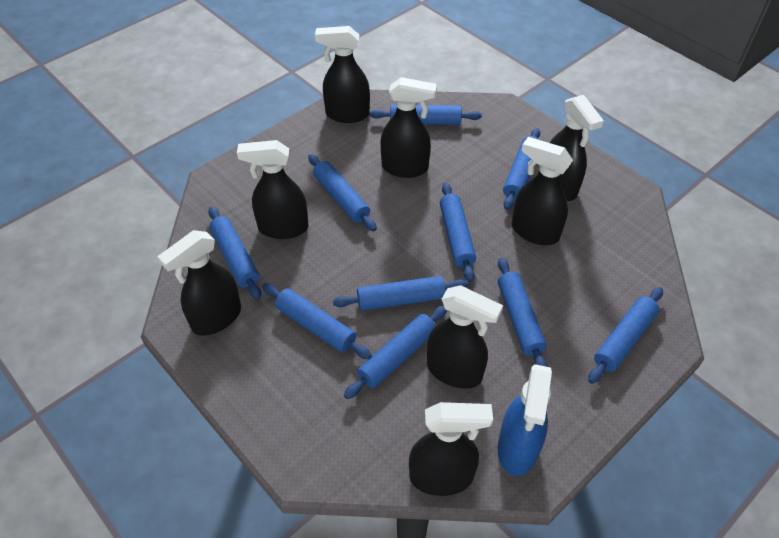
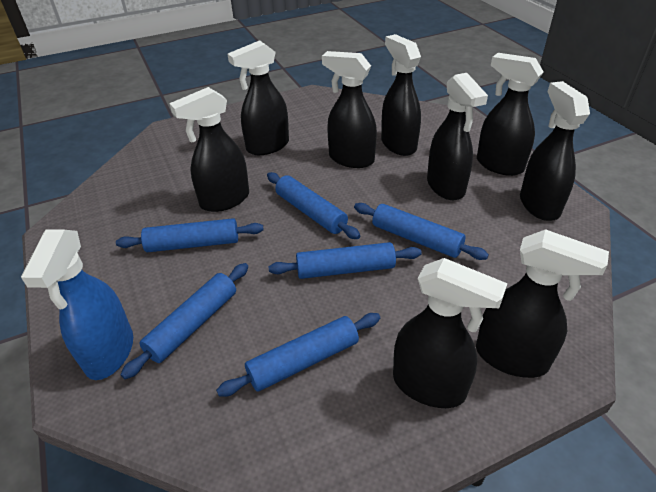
black spray bottle: 8 -> 9
blue rolling pin: 10 -> 6

